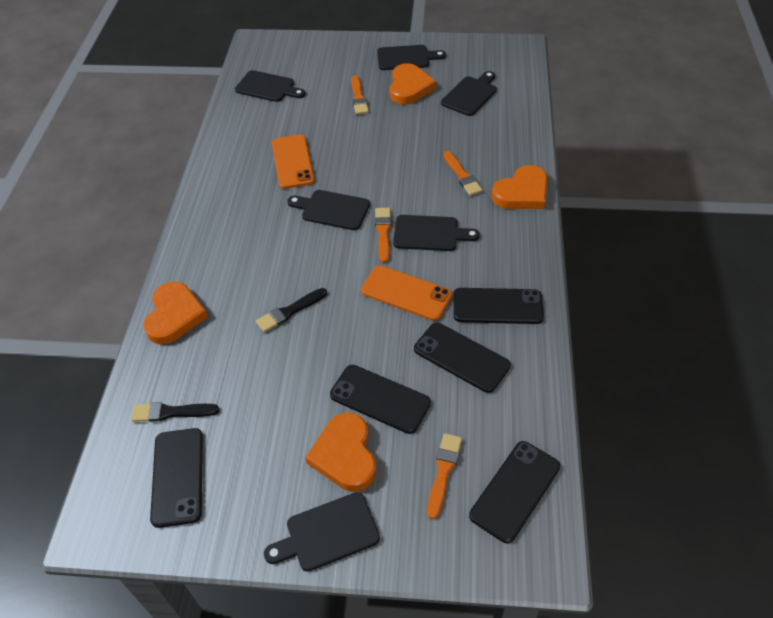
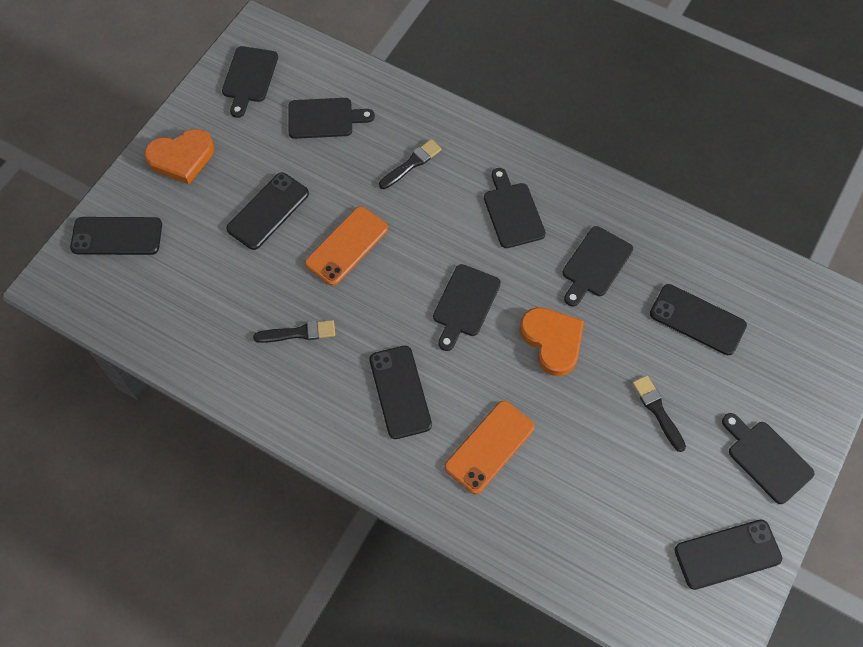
black brush: 2 -> 3
orange brush: 4 -> 0
orange heart: 4 -> 2

